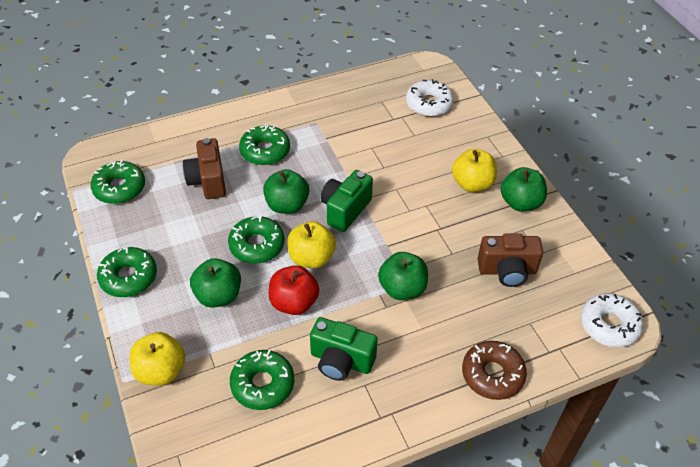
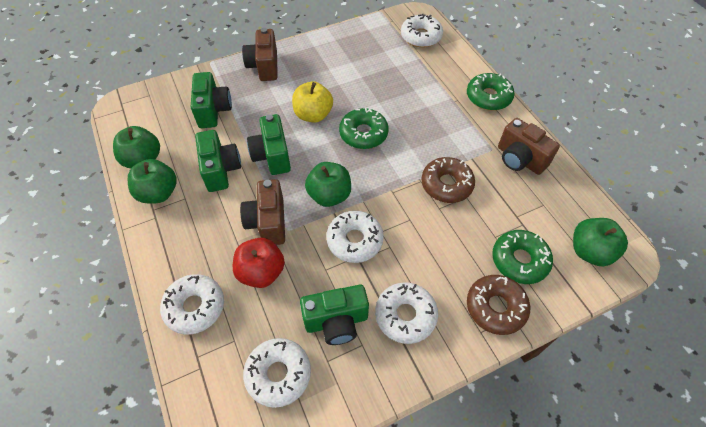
brown camera: 2 -> 3
brown donut: 1 -> 2
green camera: 2 -> 4
green donut: 5 -> 3
white donut: 2 -> 5
yellow apple: 3 -> 1

